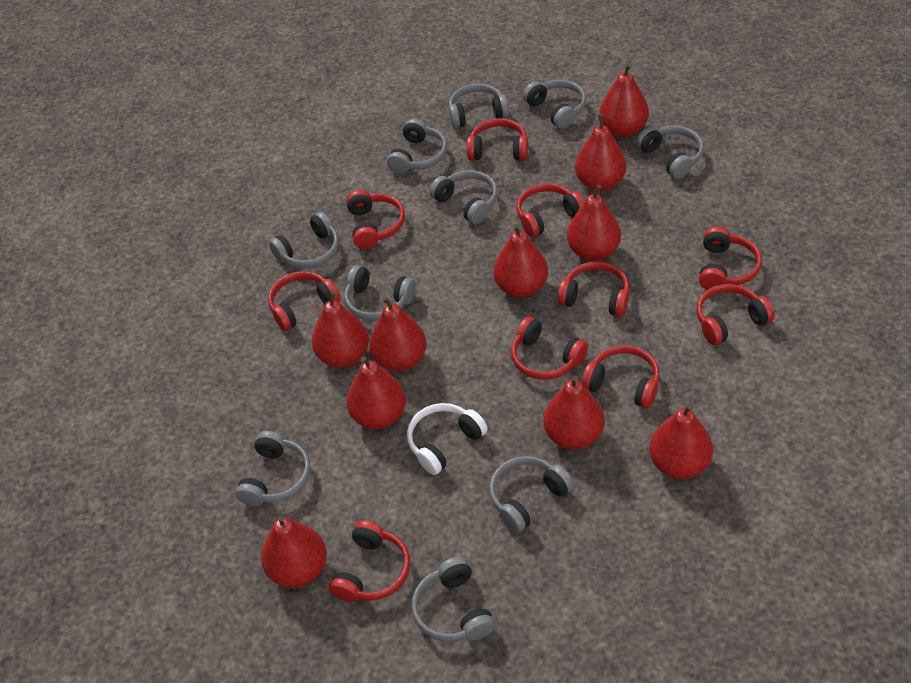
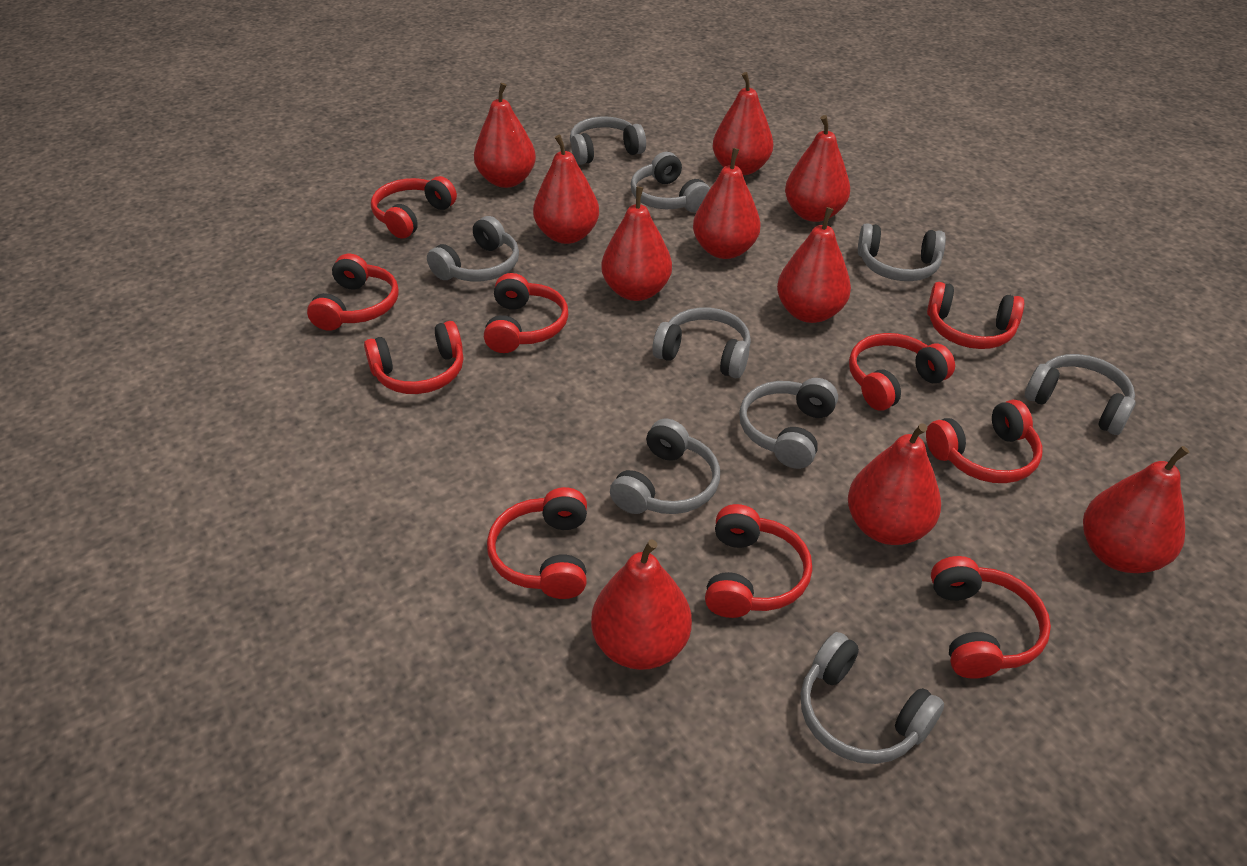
grey headphones: 10 -> 9
white headphones: 1 -> 0

